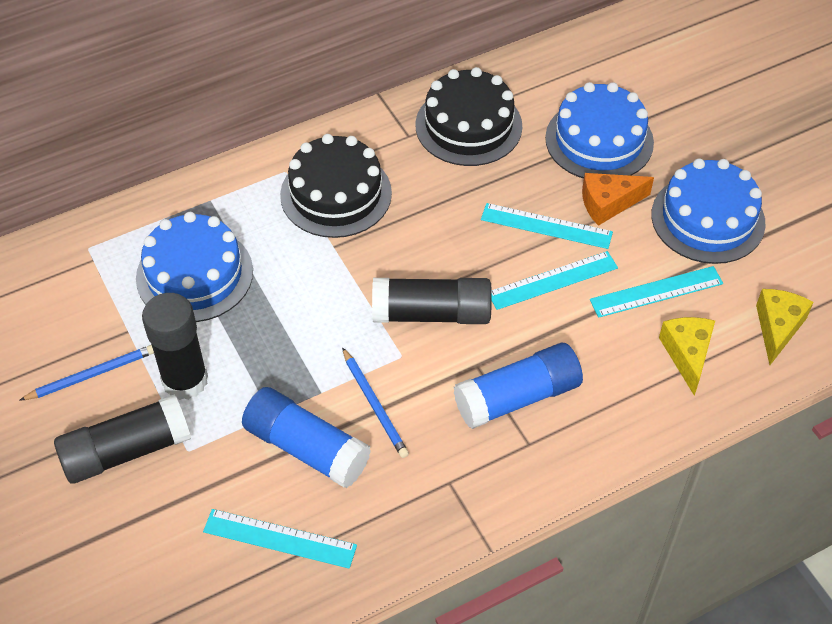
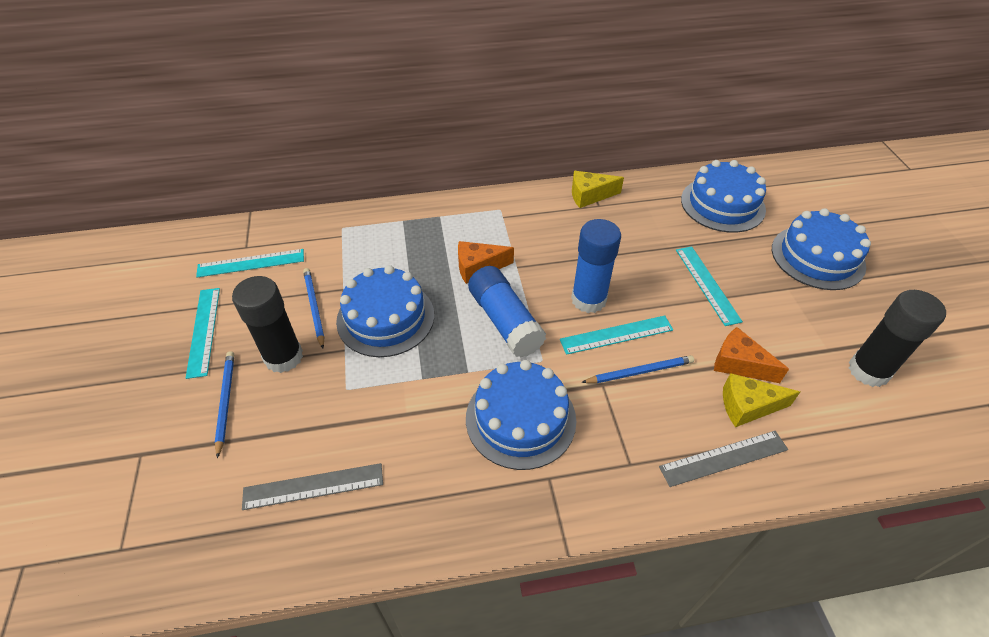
black cake: 2 -> 0
black glue stick: 3 -> 2
blue cake: 3 -> 4
blue pencil: 2 -> 3
grey ruler: 0 -> 2
orange cheese: 1 -> 2

